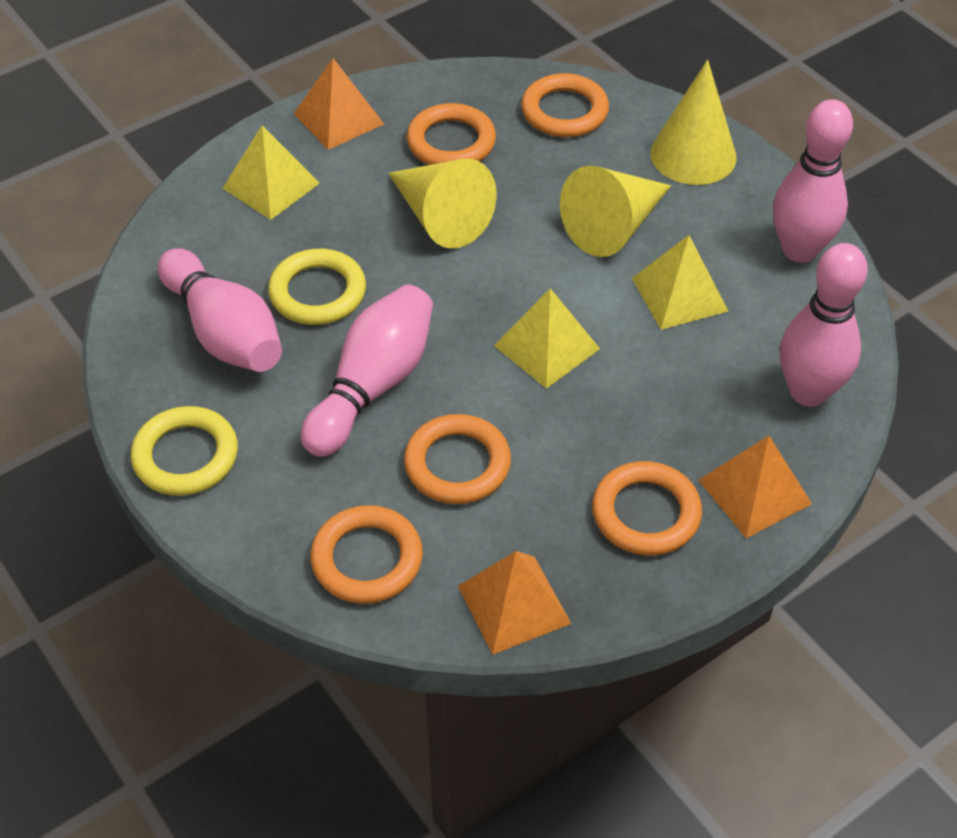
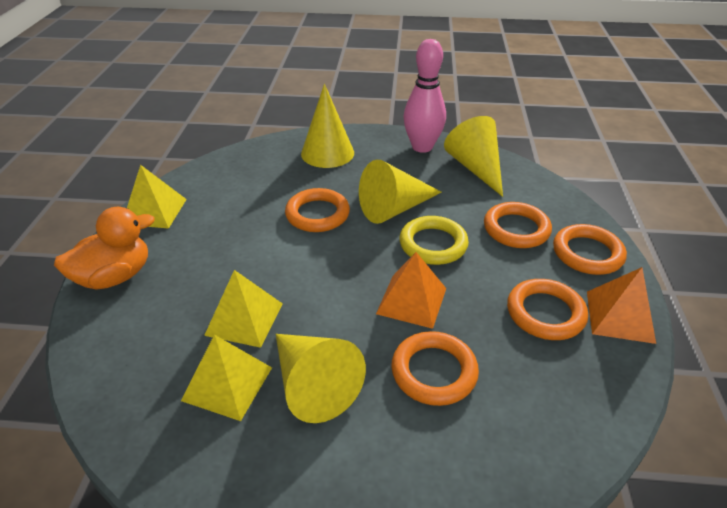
orange duck: 0 -> 1
orange pyramid: 3 -> 2
pink bowling pin: 4 -> 1
yellow cone: 3 -> 4
yellow ring: 2 -> 1

